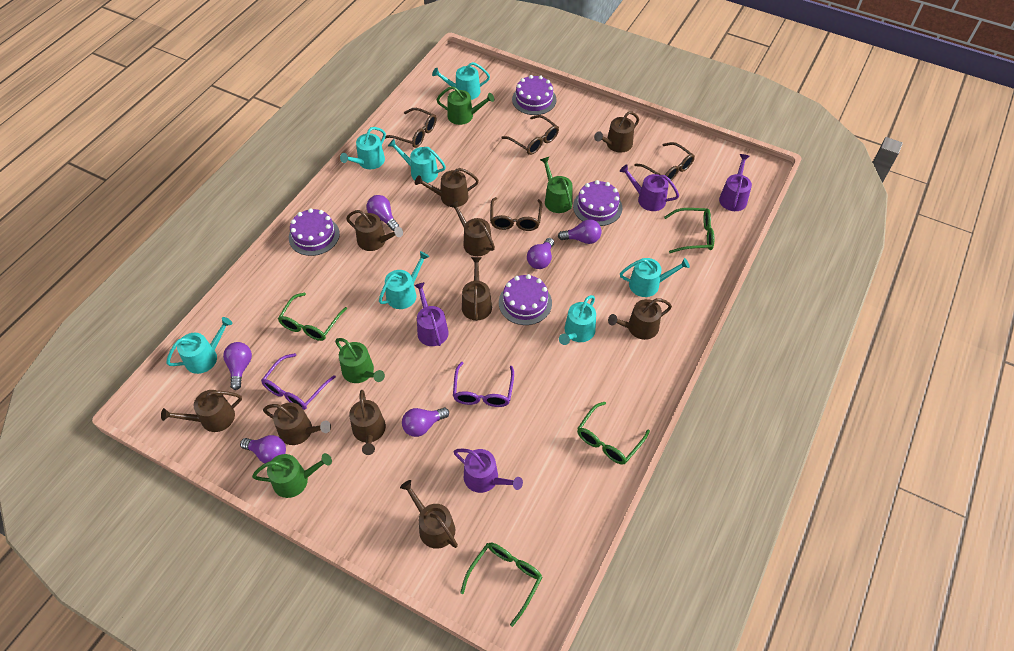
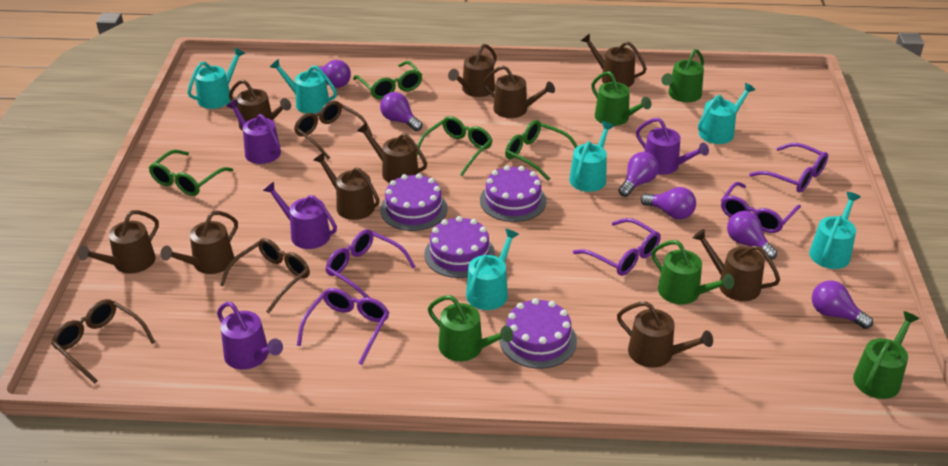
brown glasses: 4 -> 3
green watering can: 4 -> 5
purple glasses: 2 -> 5
turquoise watering can: 7 -> 6

